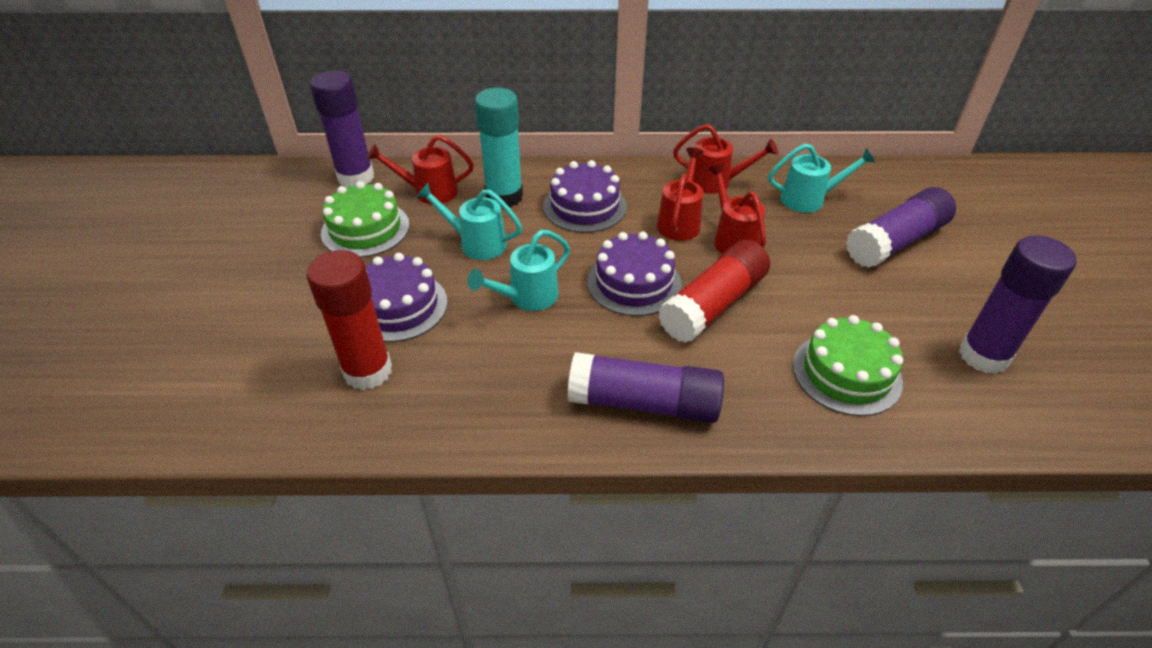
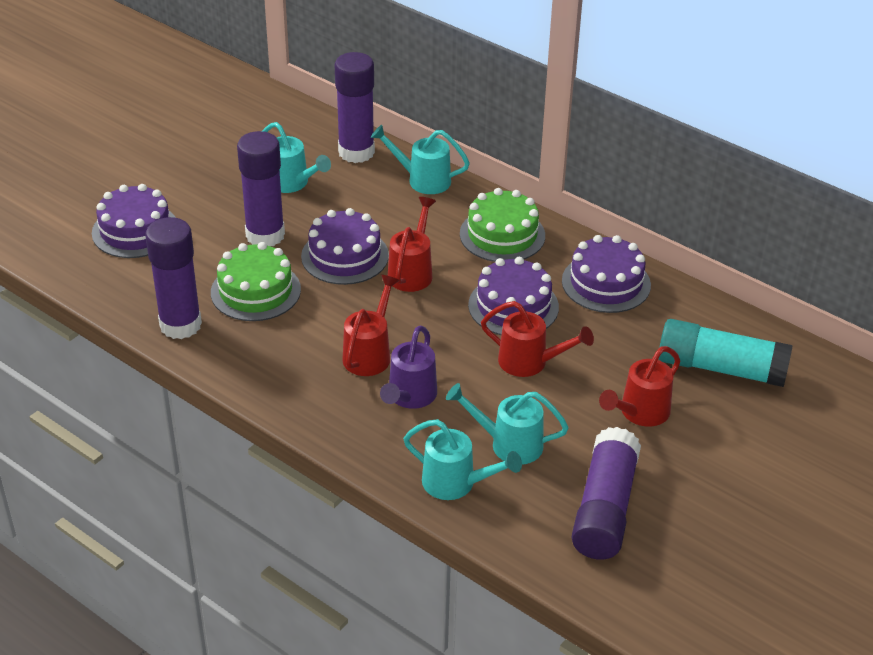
purple cake: 3 -> 4
purple watering can: 0 -> 1
red glue stick: 2 -> 0
turquoise watering can: 3 -> 4

